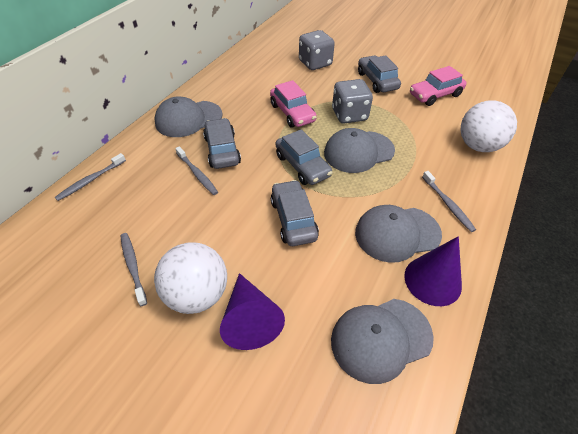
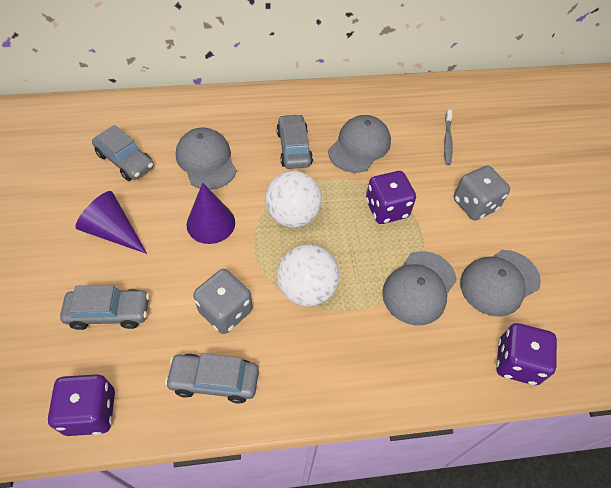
grey toothbrush: 4 -> 1
pink car: 2 -> 0
purple dice: 0 -> 3

